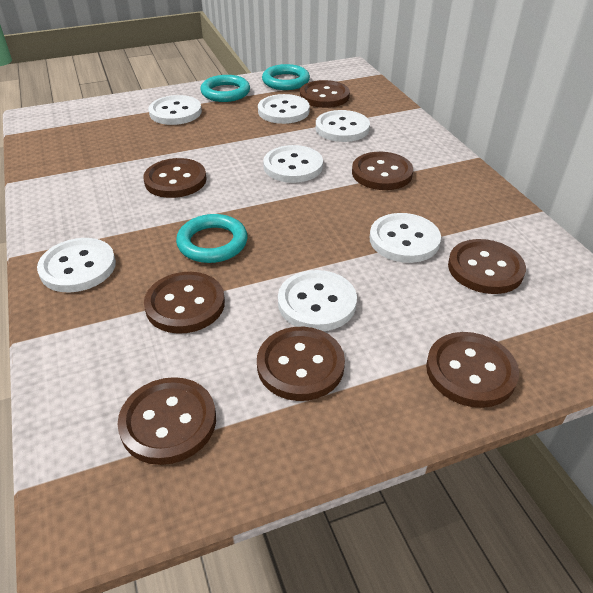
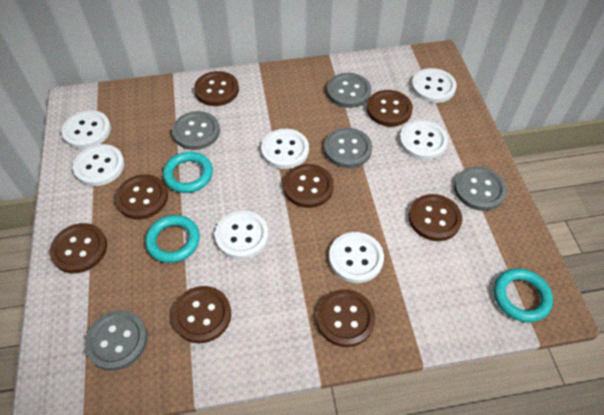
grey button: 0 -> 5

